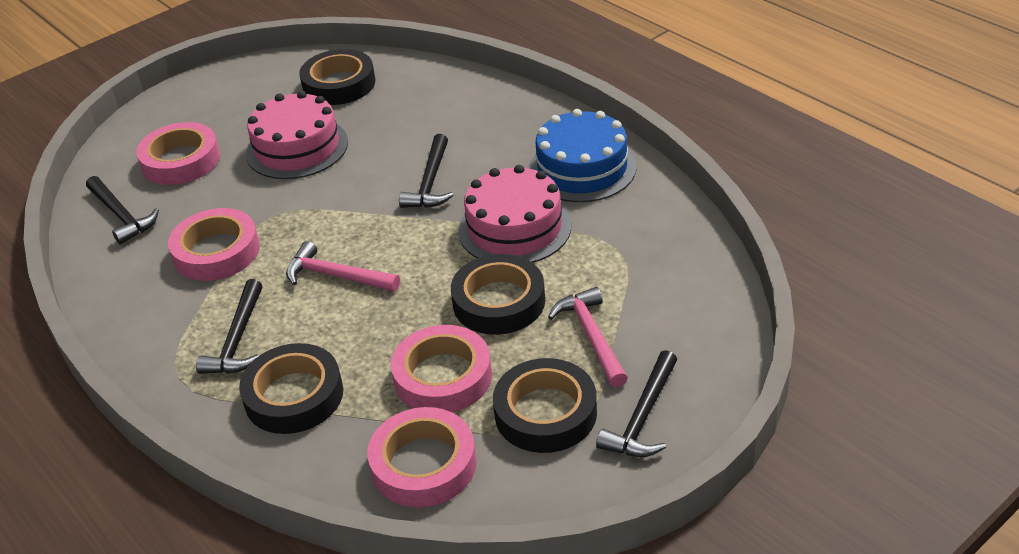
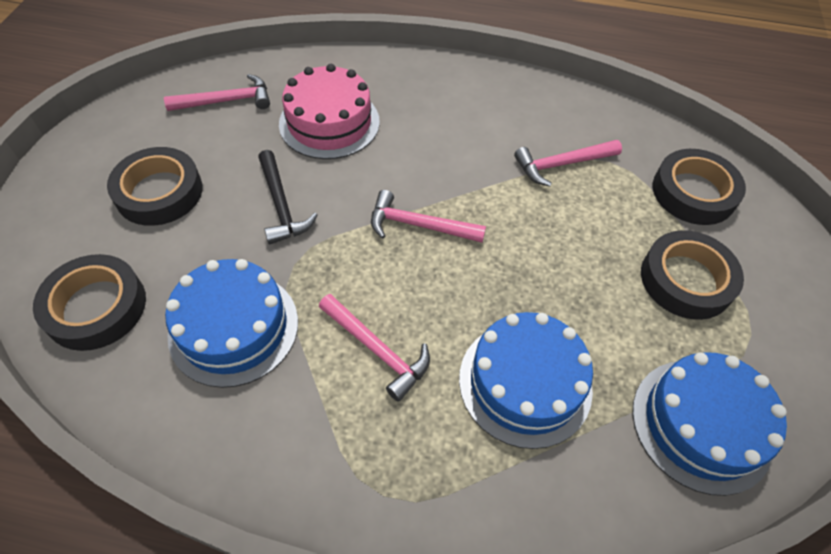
black hammer: 4 -> 1
blue cake: 1 -> 3
pink cake: 2 -> 1
pink hammer: 2 -> 4
pink tape: 4 -> 0

